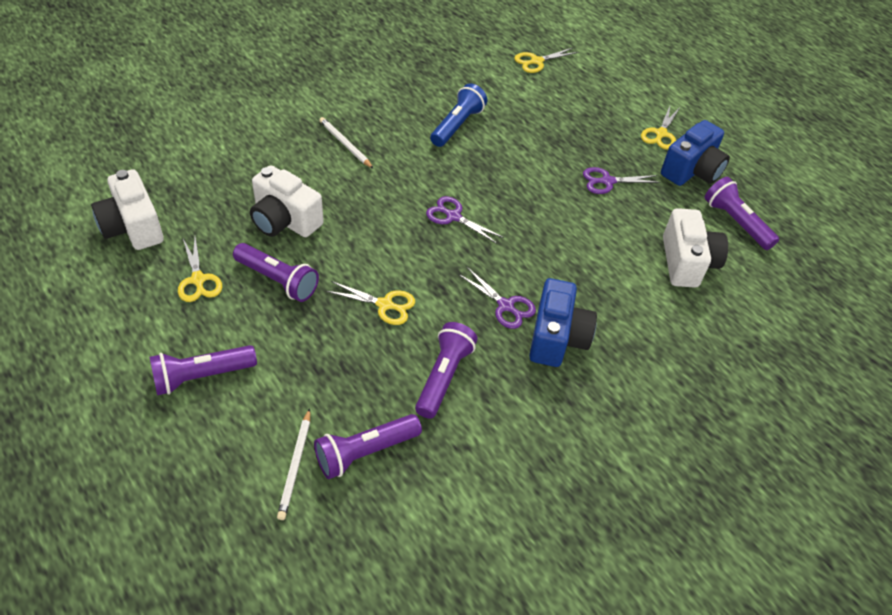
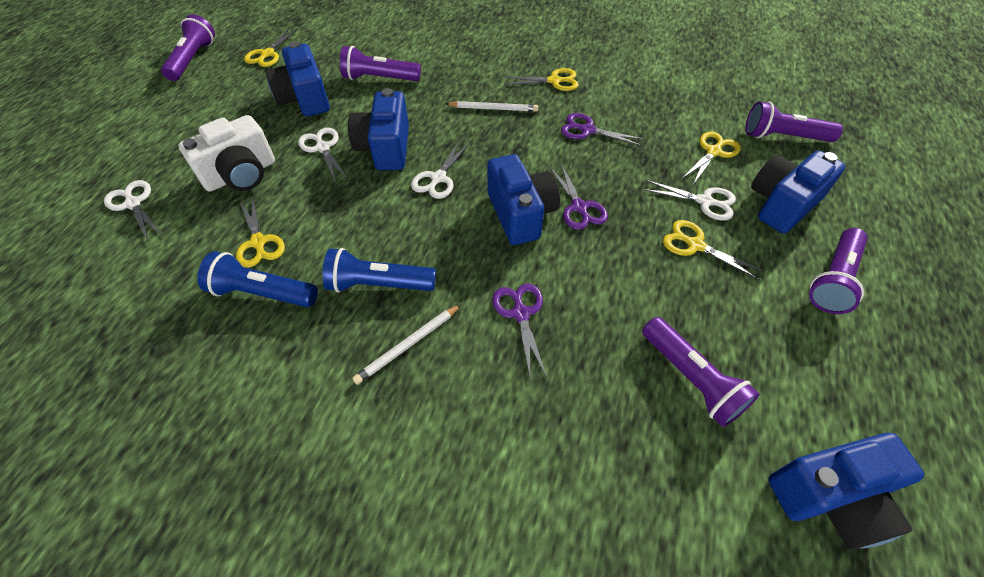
blue camera: 2 -> 5
blue flashlight: 1 -> 2
white camera: 3 -> 1
white scissors: 0 -> 4
yellow scissors: 4 -> 5

